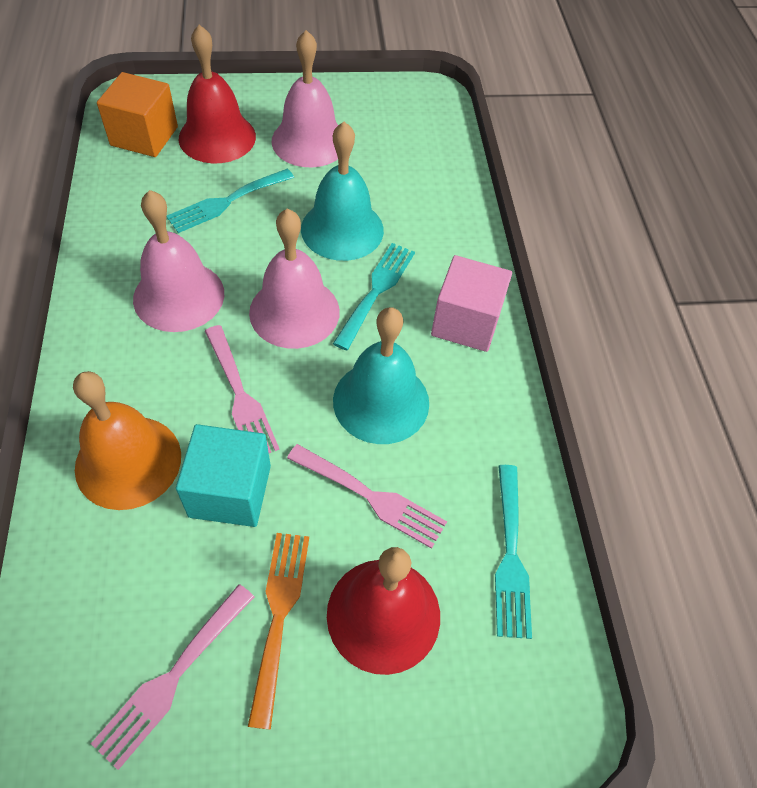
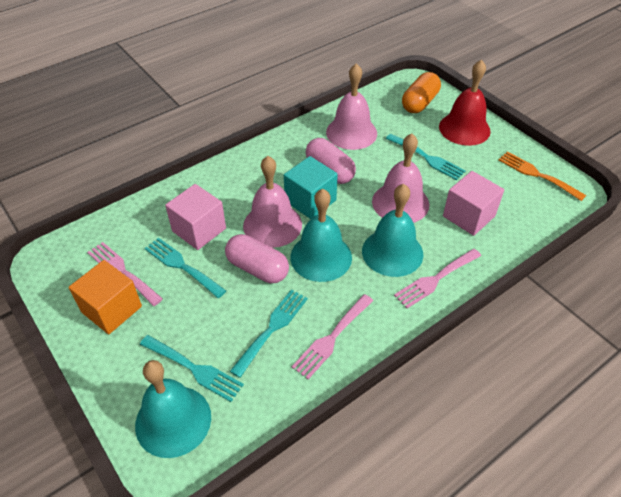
orange bell: 1 -> 0
orange capsule: 0 -> 1
pink capsule: 0 -> 2
pink cube: 1 -> 2
red bell: 2 -> 1
turquoise bell: 2 -> 3
turquoise fork: 3 -> 4

